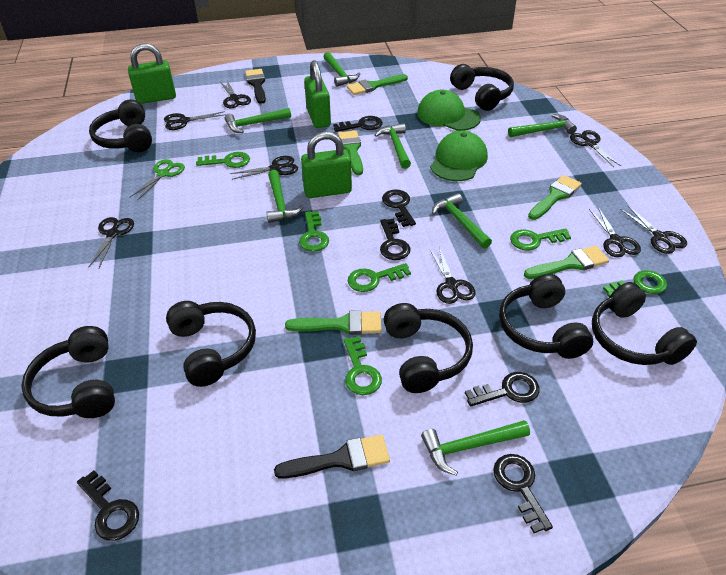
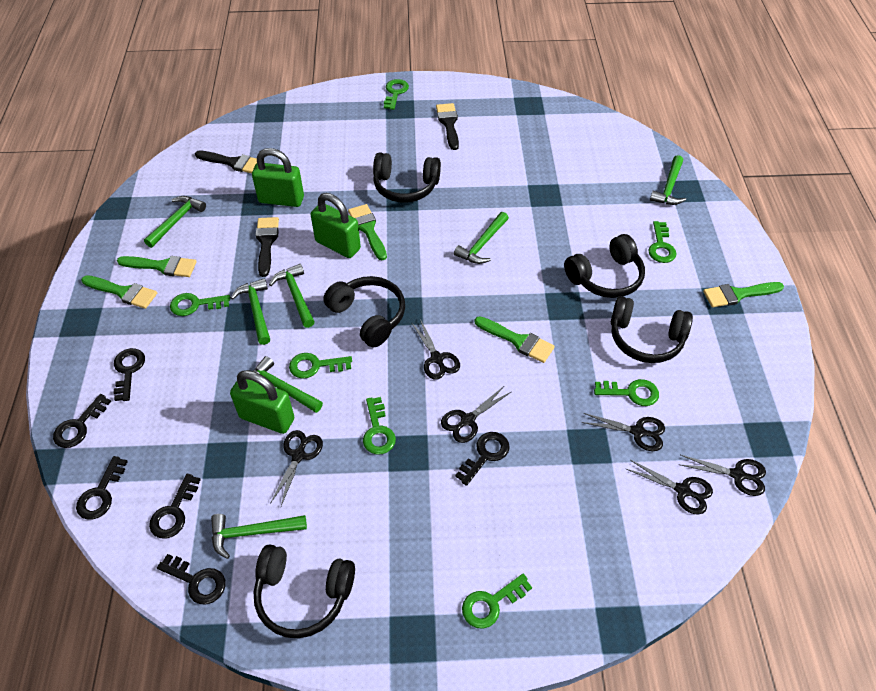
black brush: 2 -> 3
black headphones: 7 -> 5
black scissors: 8 -> 6
green cap: 2 -> 0
green key: 6 -> 7
green scissors: 1 -> 0

